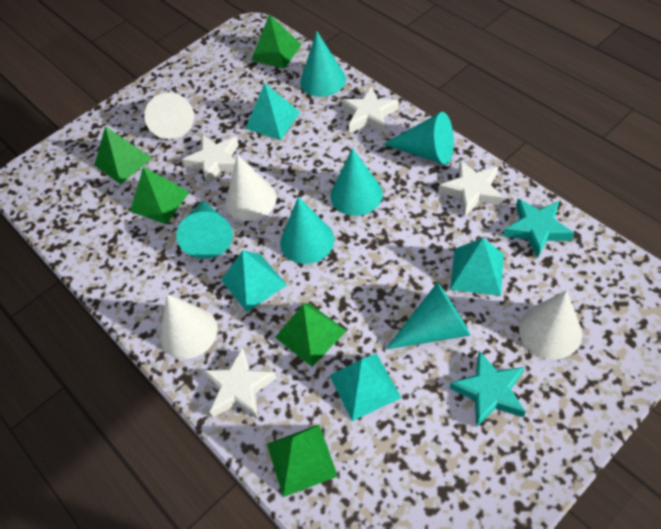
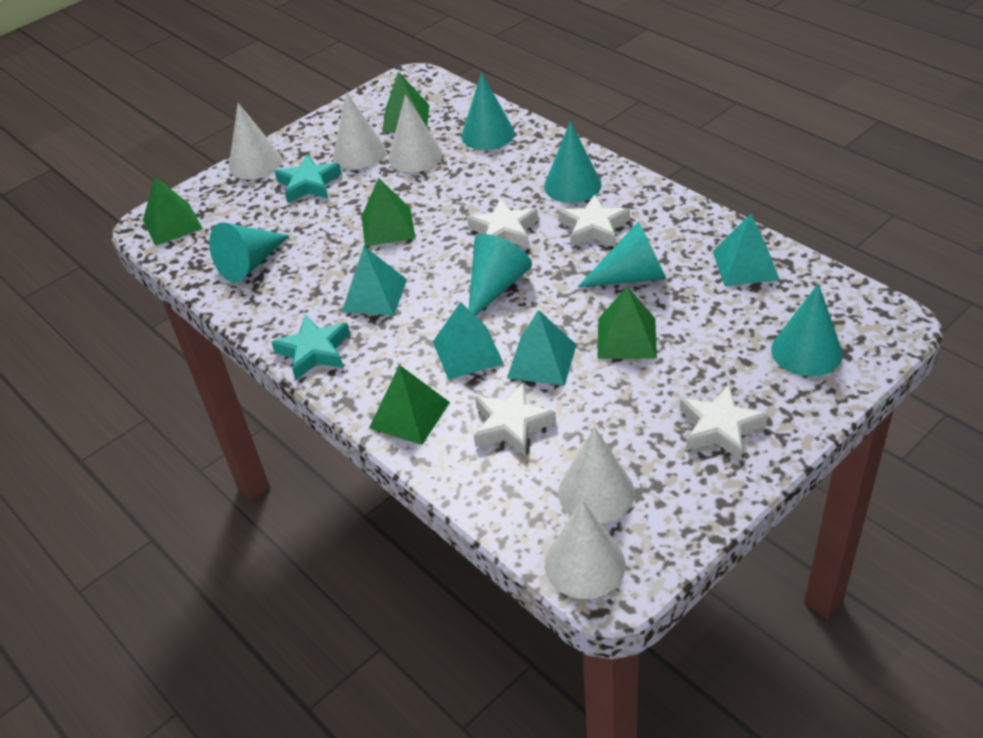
white cone: 4 -> 5

